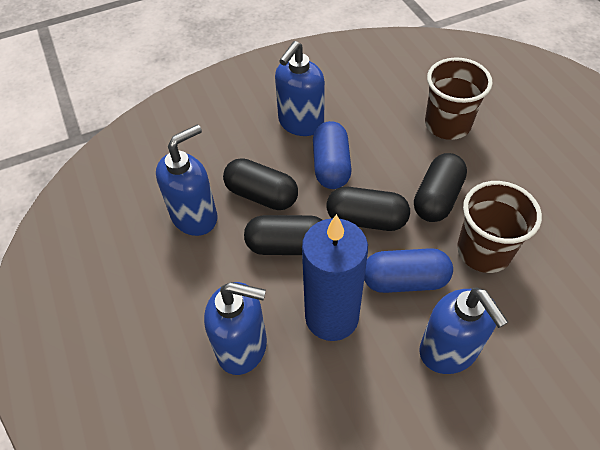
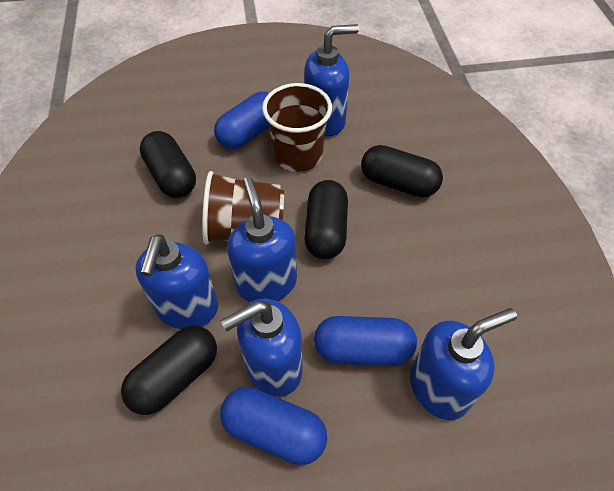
blue candle: 1 -> 0
blue capsule: 2 -> 3
blue soap dispenser: 4 -> 5

